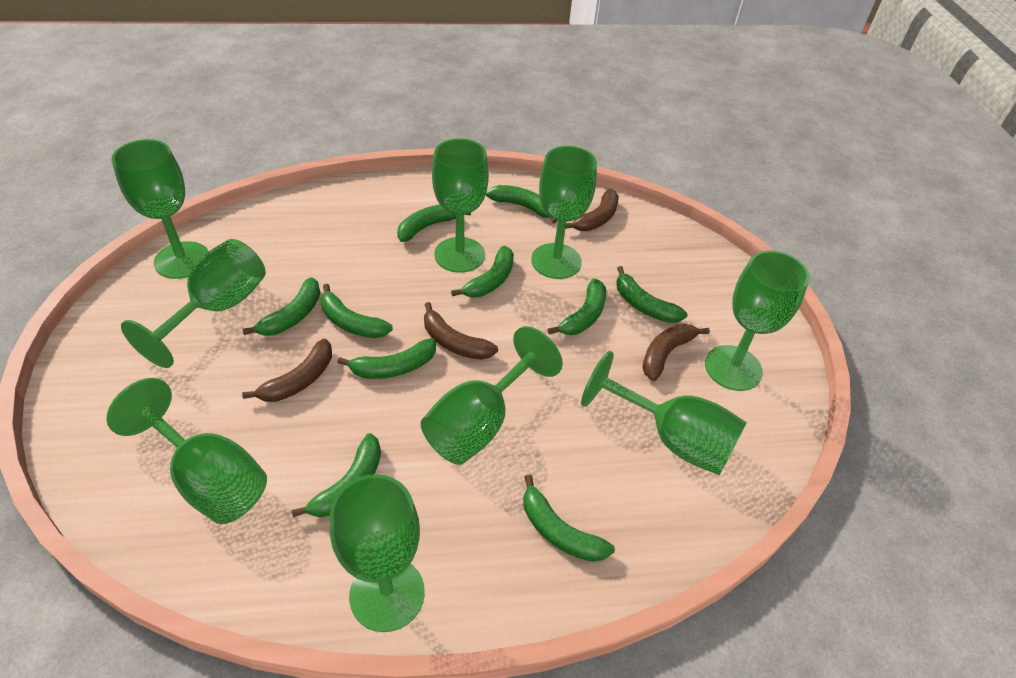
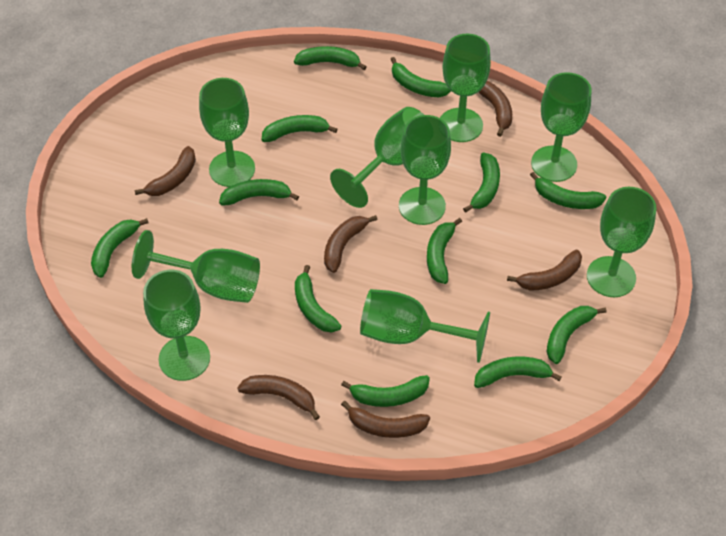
brown banana: 4 -> 6
green banana: 10 -> 12

